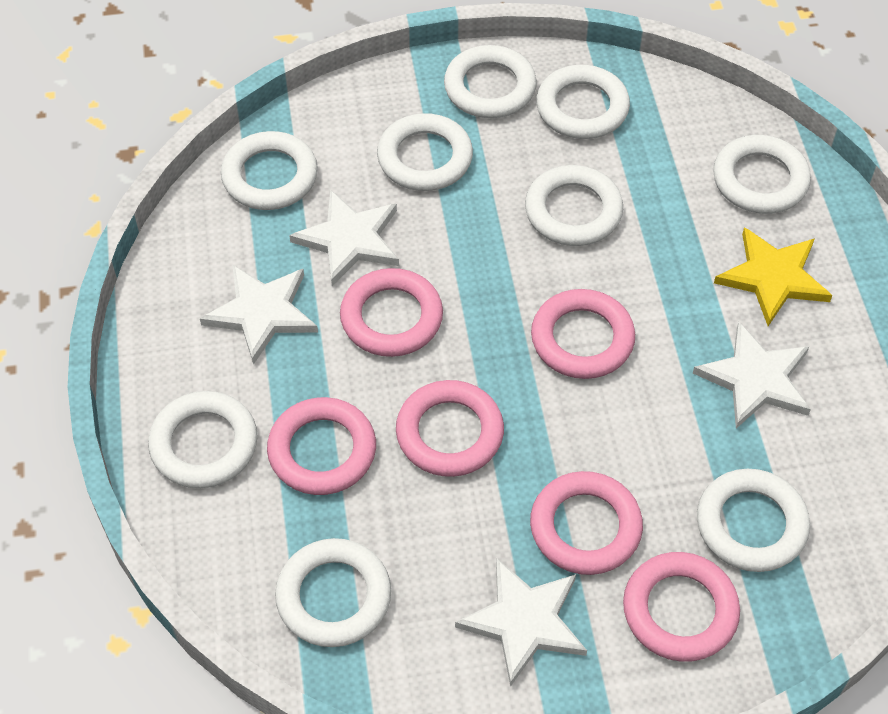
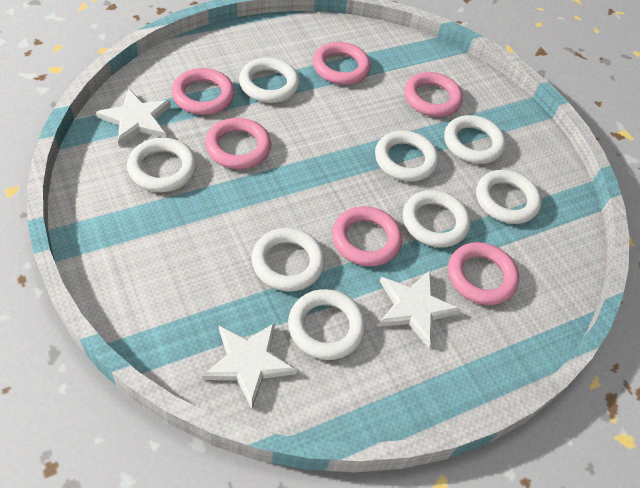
white ring: 9 -> 8
white star: 4 -> 3
yellow star: 1 -> 0

